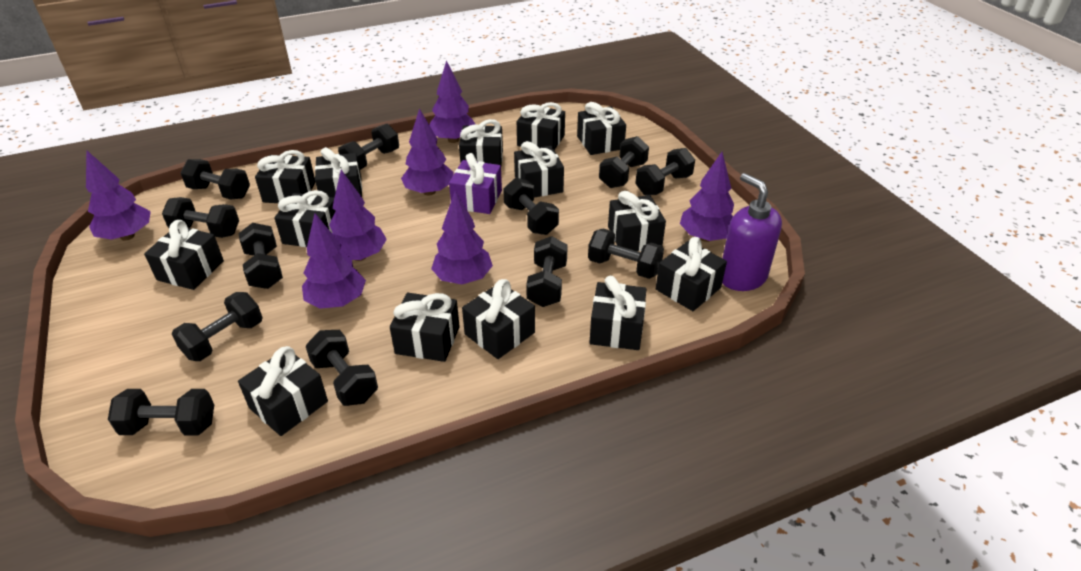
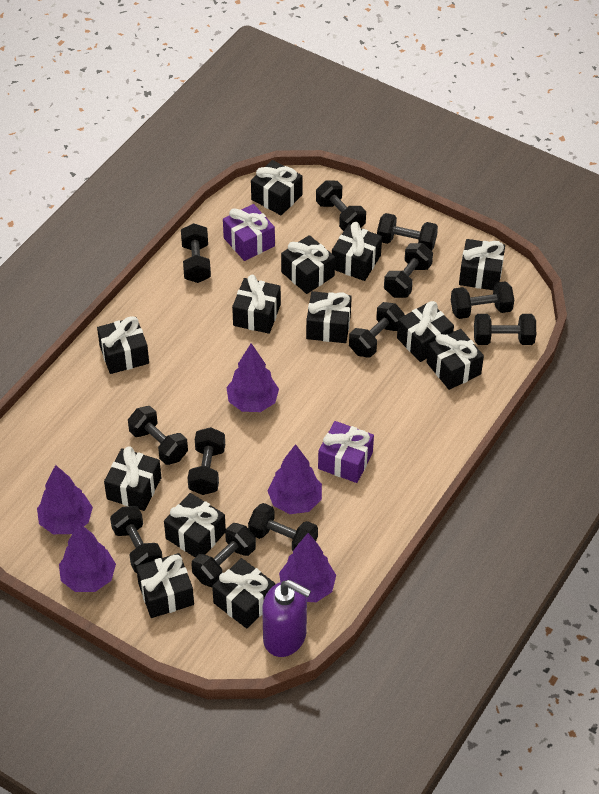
black gift: 14 -> 13
purple gift: 1 -> 2
purple tree: 7 -> 5

